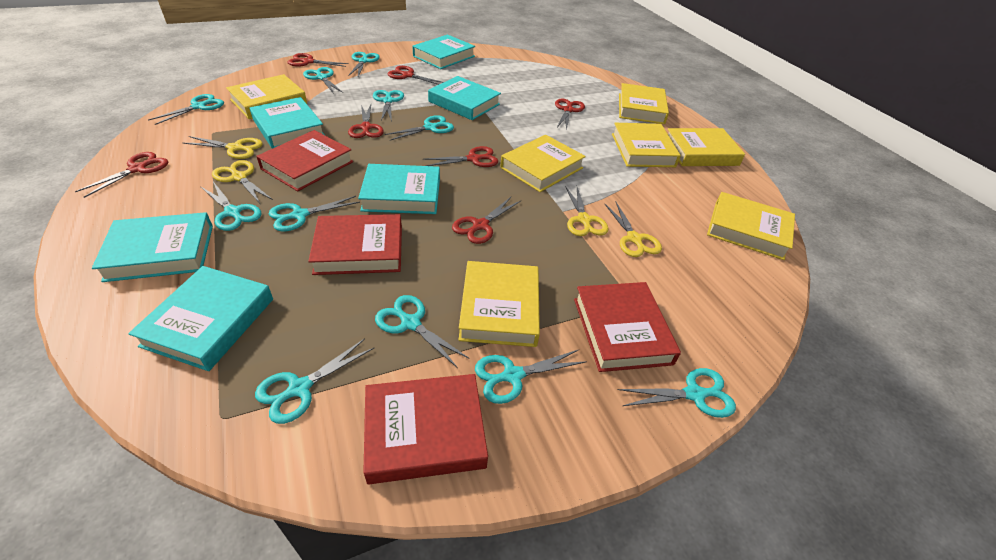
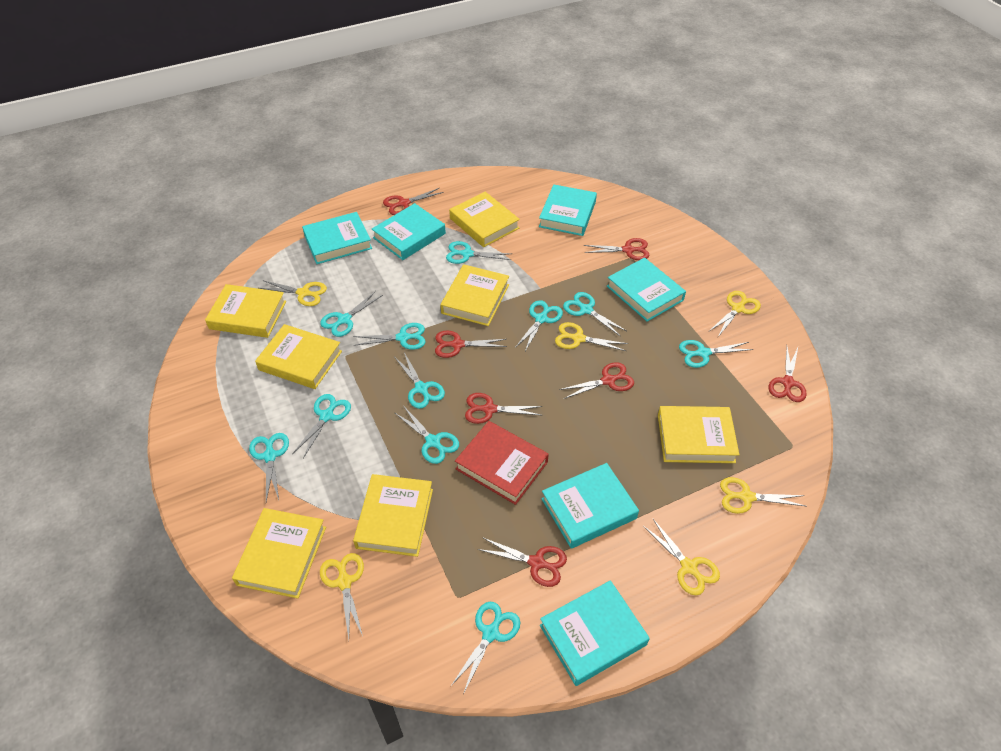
red book: 4 -> 1
yellow scissors: 4 -> 6

